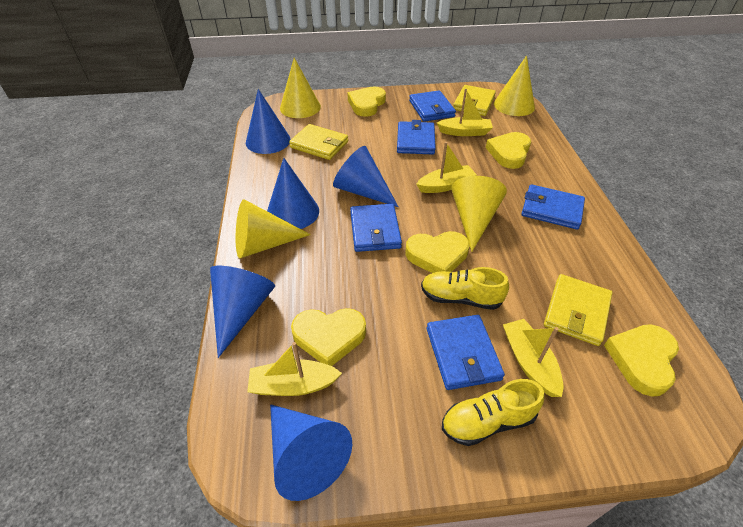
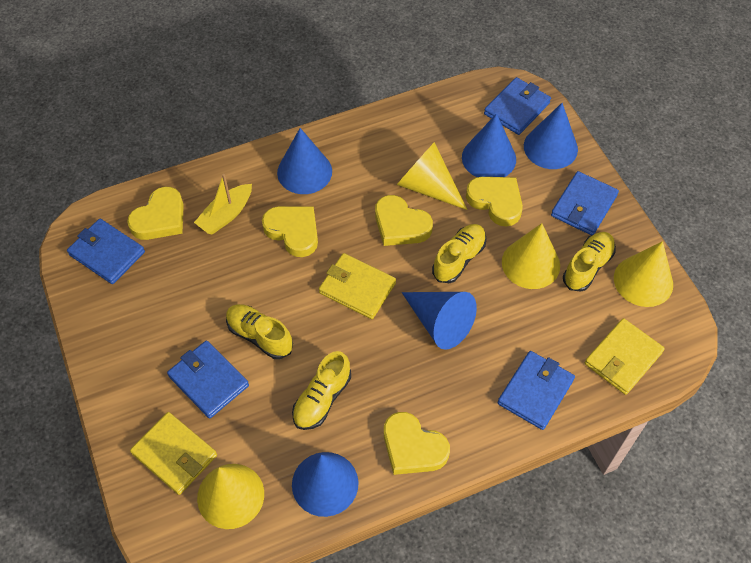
yellow boat: 4 -> 1
yellow shoe: 2 -> 4

